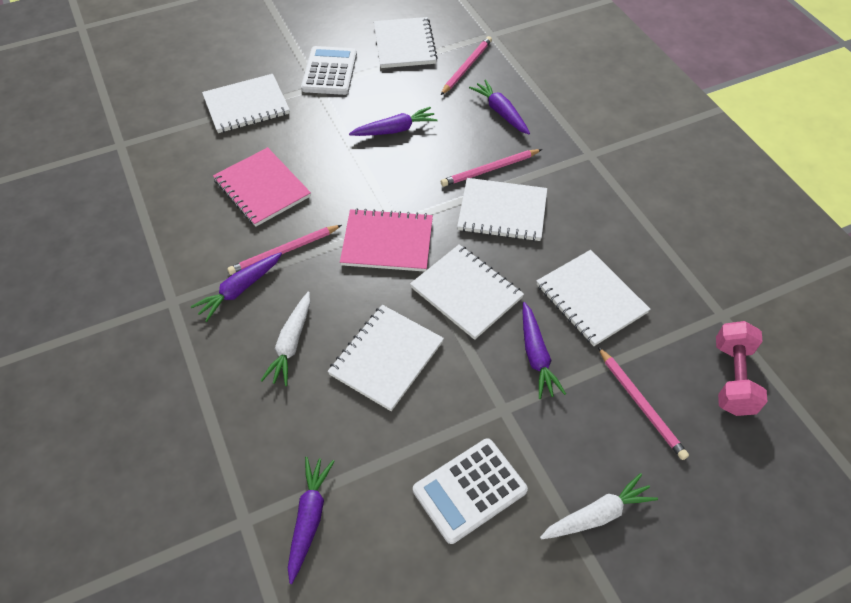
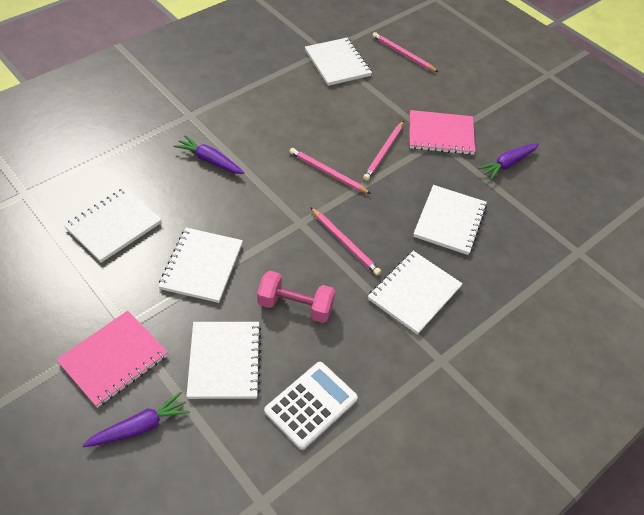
purple carrot: 5 -> 3
white calculator: 2 -> 1
white carrot: 2 -> 0

